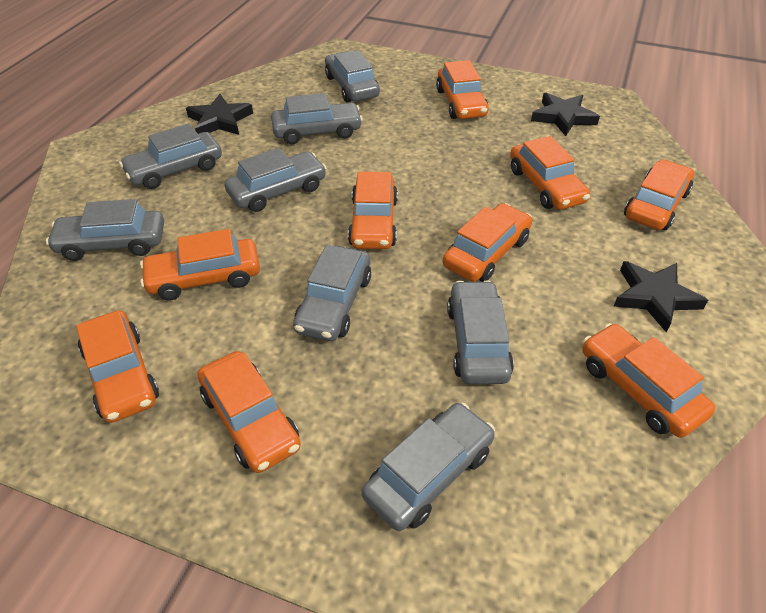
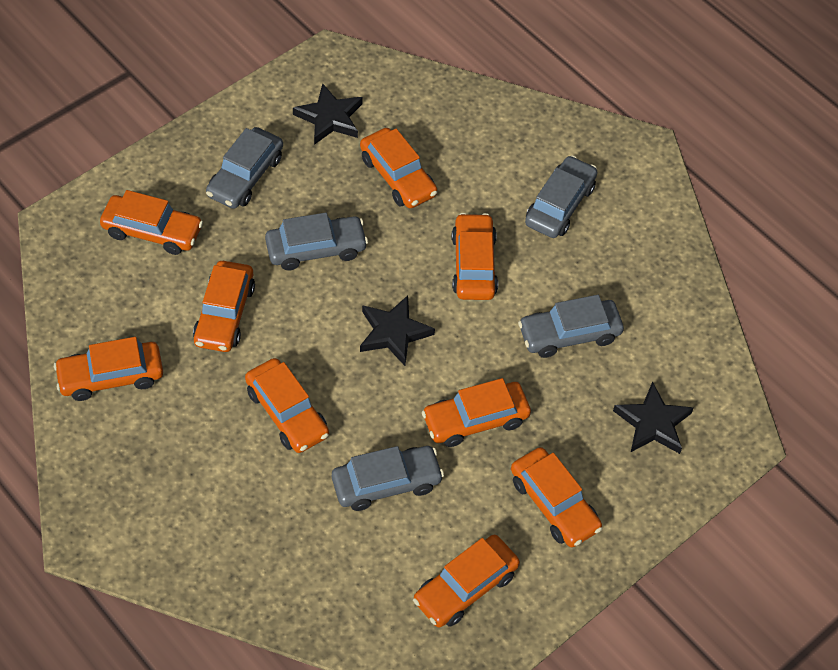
grey car: 8 -> 5

